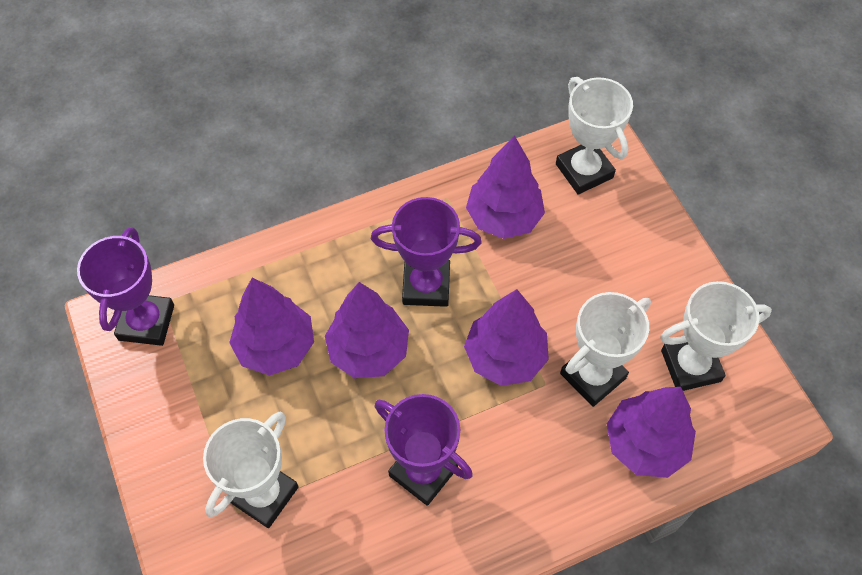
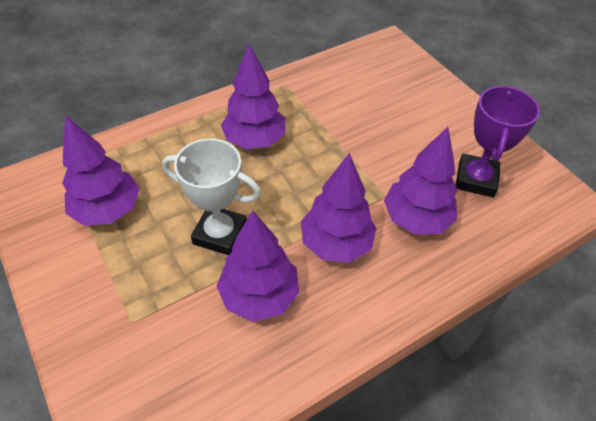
purple trophy: 3 -> 1
white trophy: 4 -> 1

